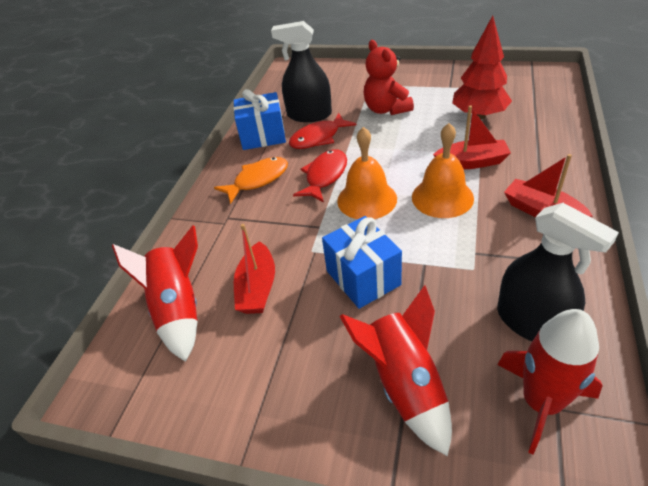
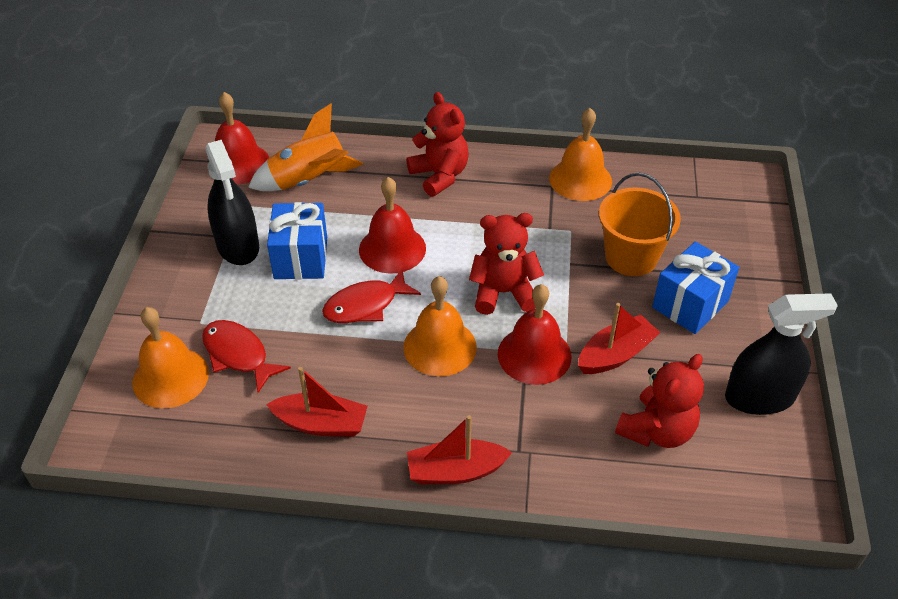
orange bell: 2 -> 3
orange bucket: 0 -> 1
orange fish: 1 -> 0
orange rocket: 0 -> 1
red bell: 0 -> 3
red rocket: 3 -> 0
red teddy bear: 1 -> 3
red tree: 1 -> 0

